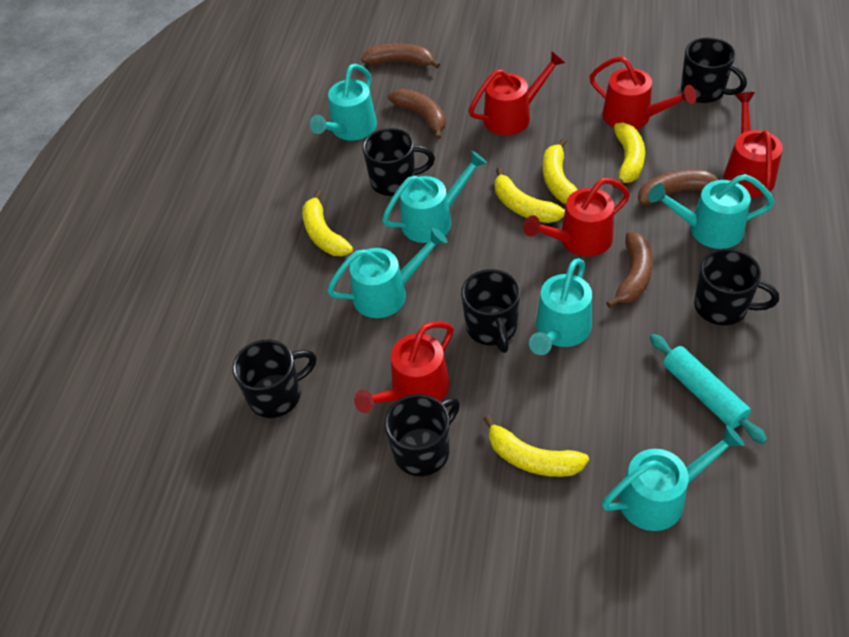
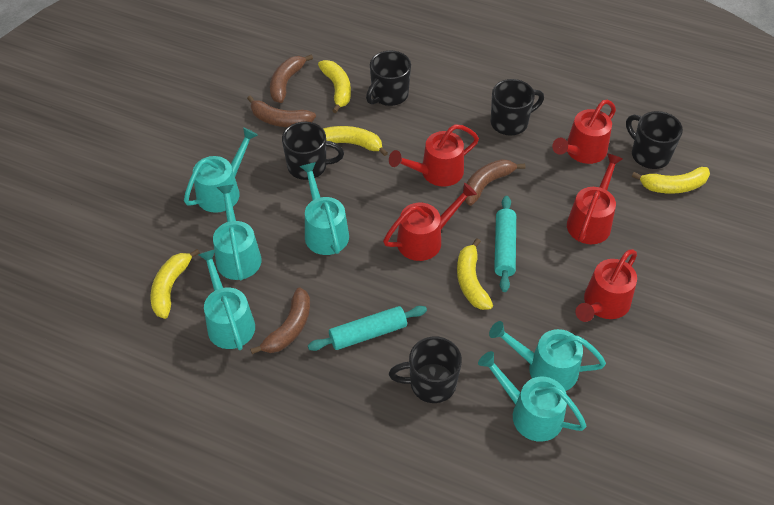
black mug: 6 -> 5
turquoise rolling pin: 1 -> 2

